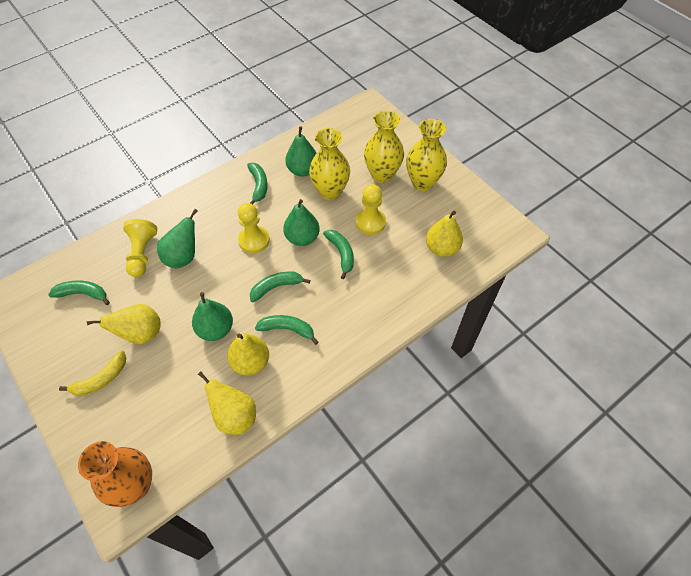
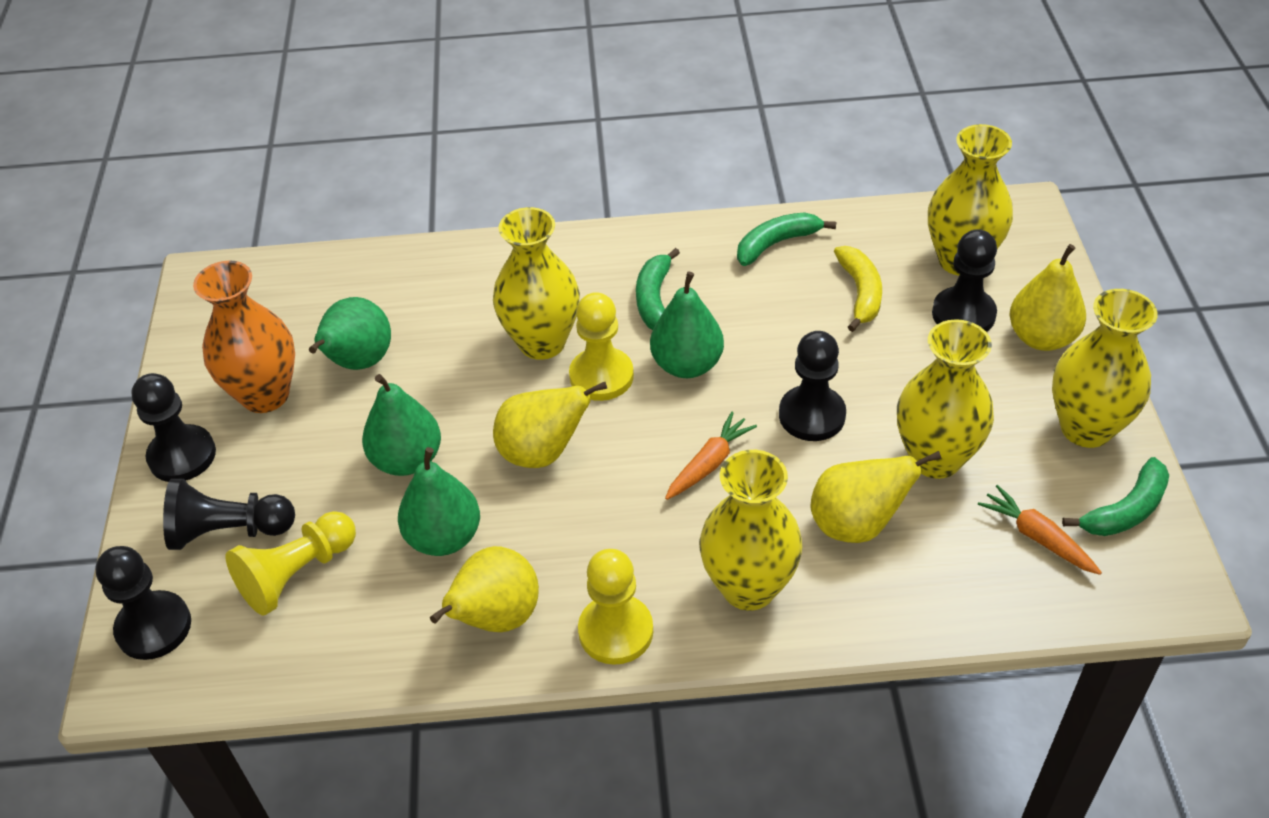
black pawn: 0 -> 5
green banana: 5 -> 3
orange carrot: 0 -> 2
yellow vase: 3 -> 5

